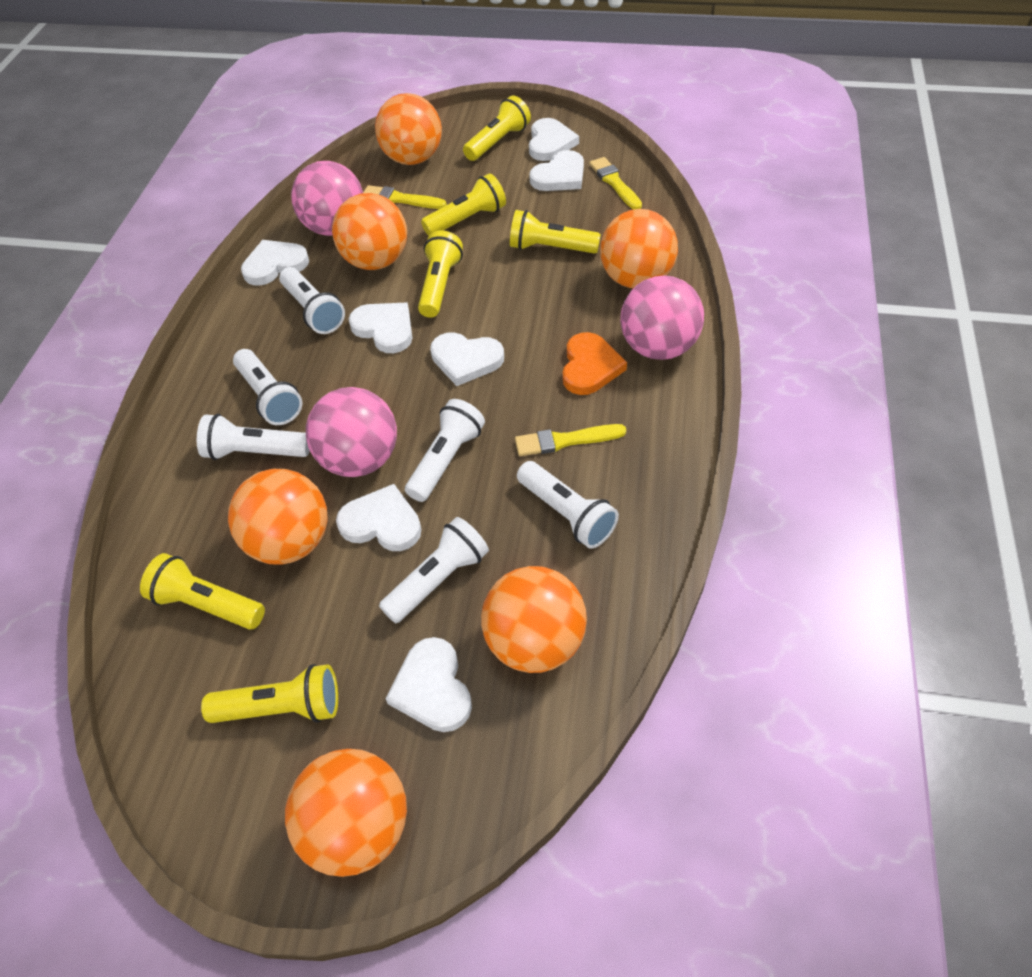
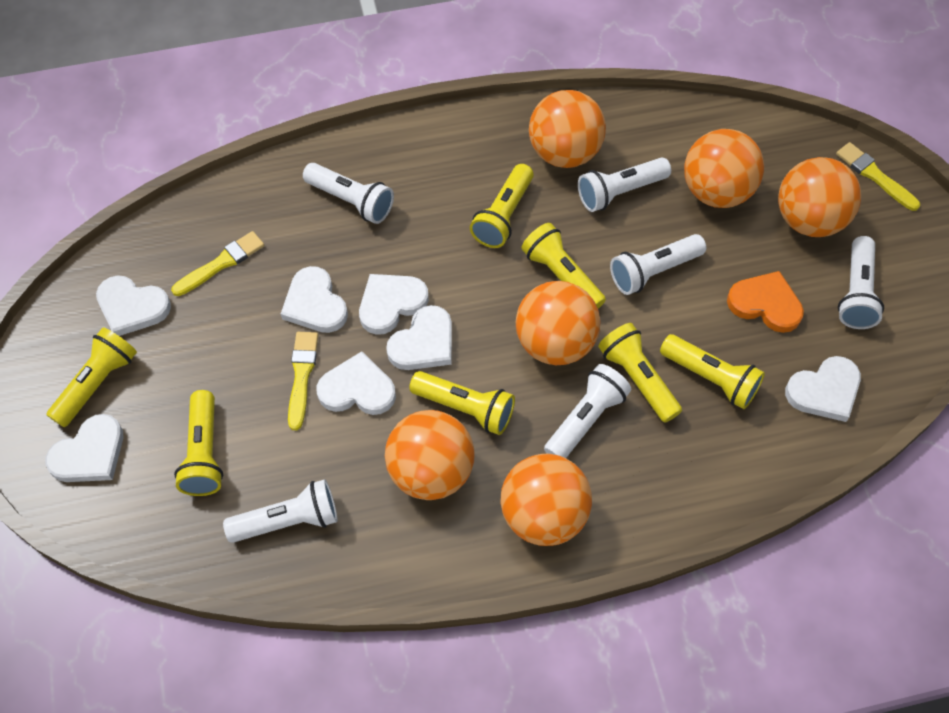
pink ball: 3 -> 0
yellow flashlight: 6 -> 7

